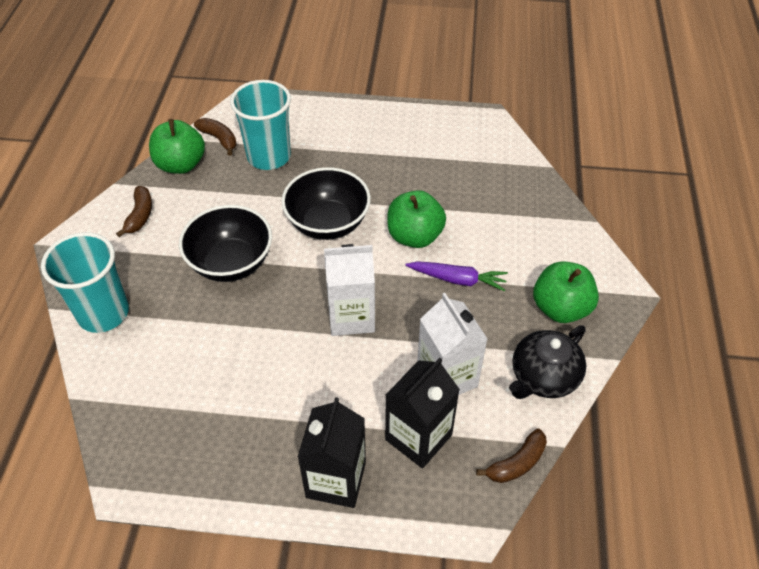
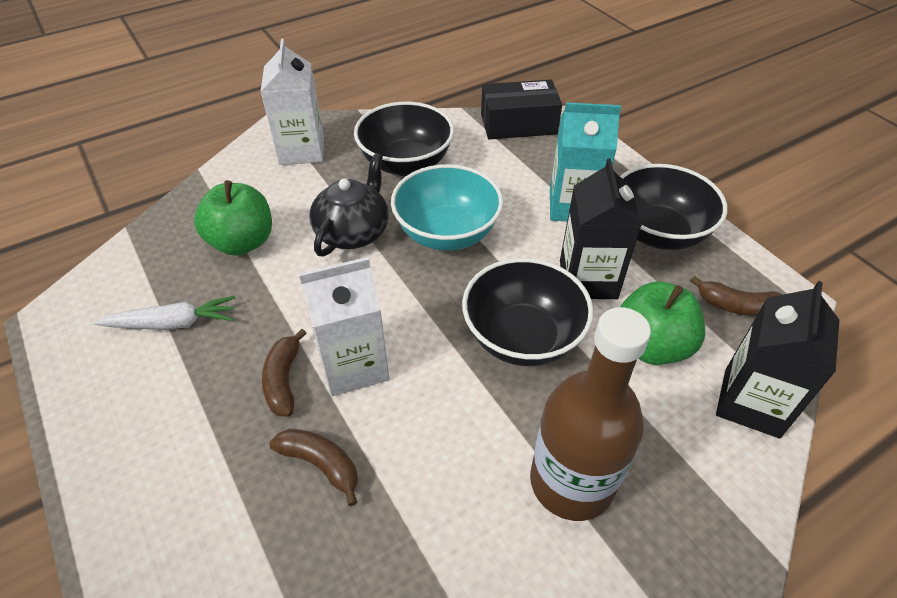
black bowl: 2 -> 3
black box: 0 -> 1
brown bottle: 0 -> 1
green apple: 3 -> 2
purple carrot: 1 -> 0
turquoise bowl: 0 -> 1
turquoise carton: 0 -> 1
turquoise cup: 2 -> 0
white carrot: 0 -> 1

